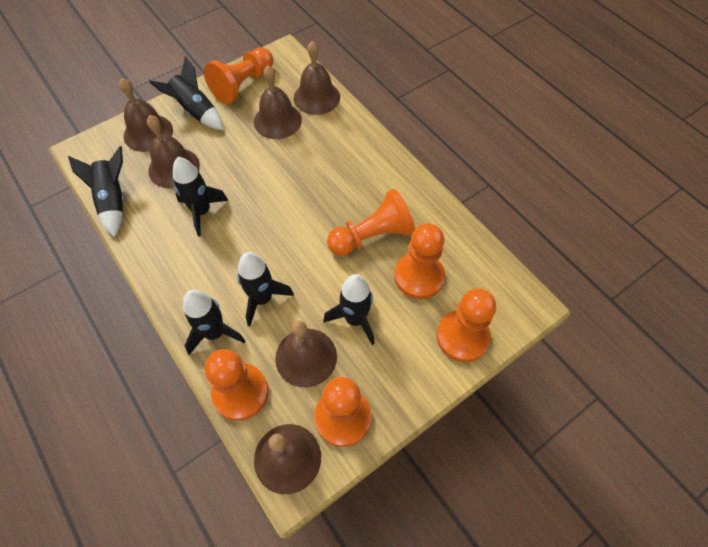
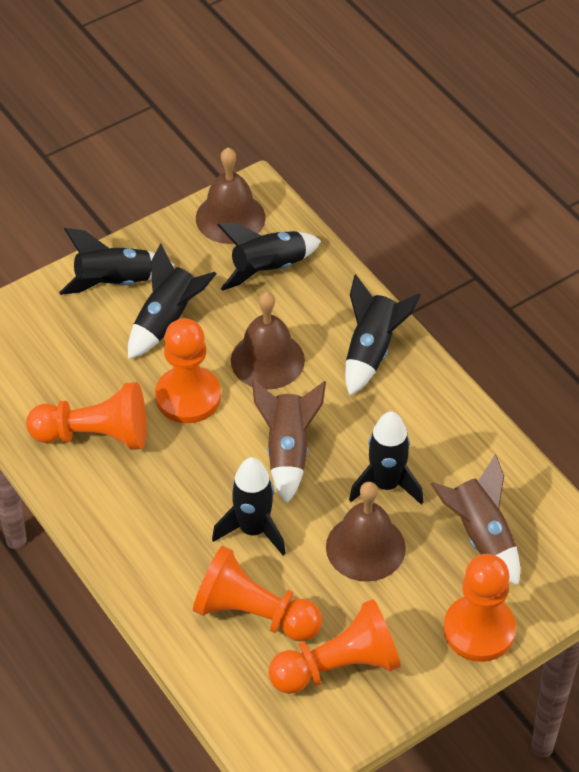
brown bell: 6 -> 3
brown rocket: 0 -> 2
orange pawn: 6 -> 5

